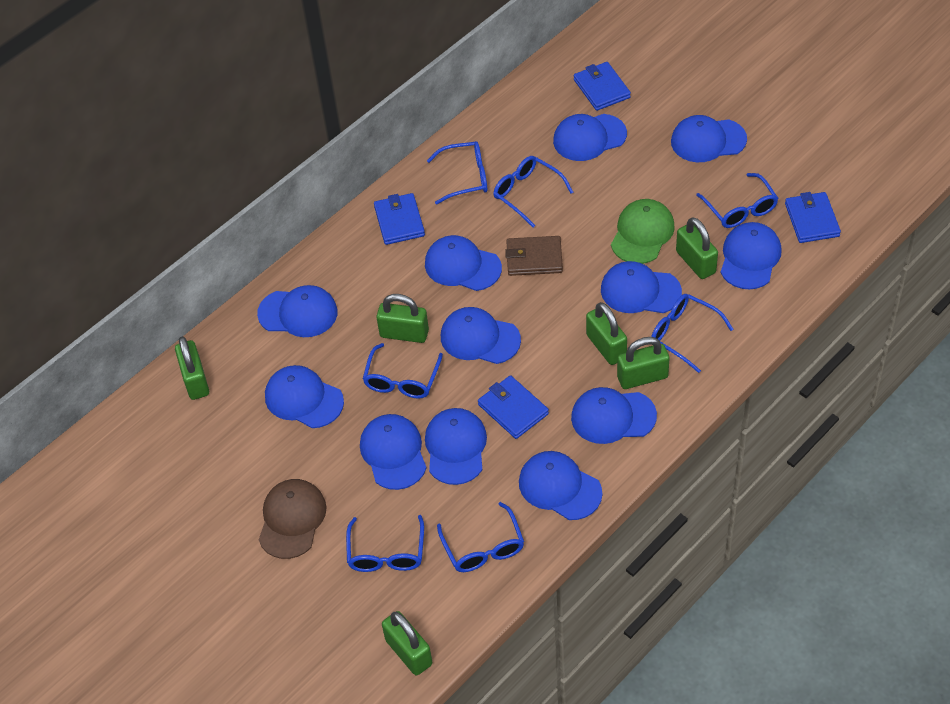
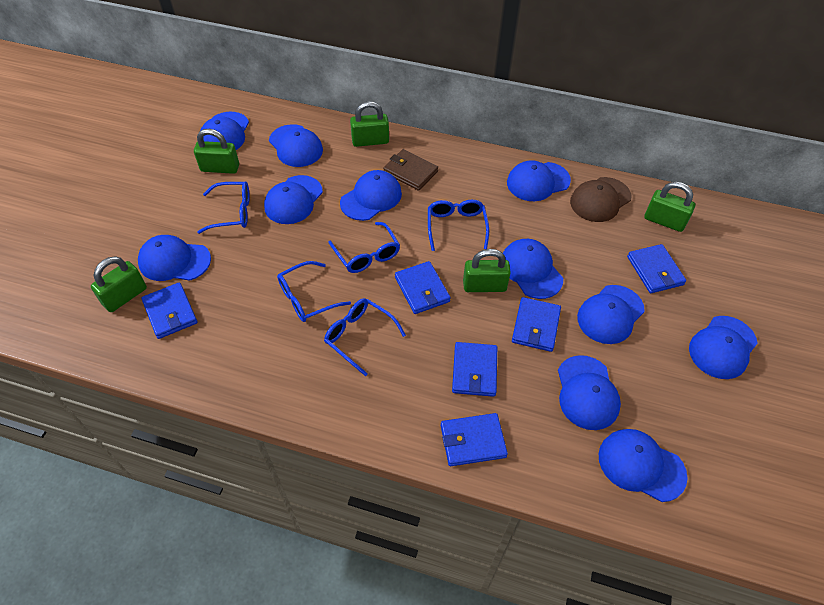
blue cap: 12 -> 11
blue glasses: 7 -> 5
blue wallet: 4 -> 6
green cap: 1 -> 0
green padlock: 6 -> 5

